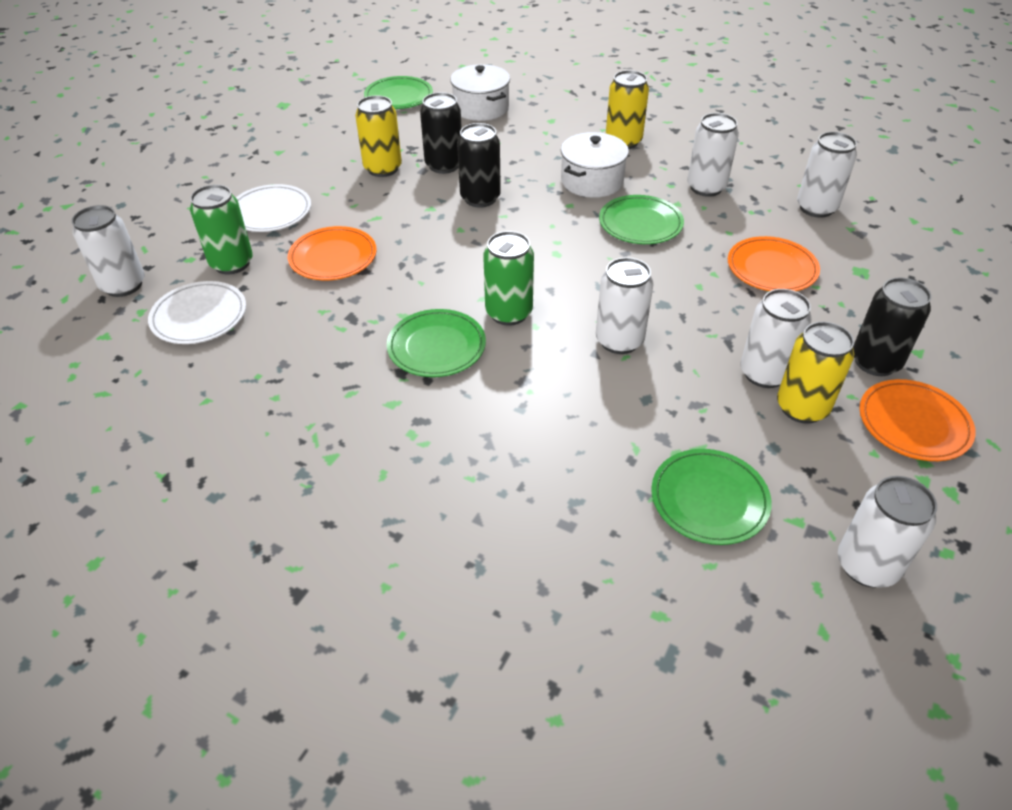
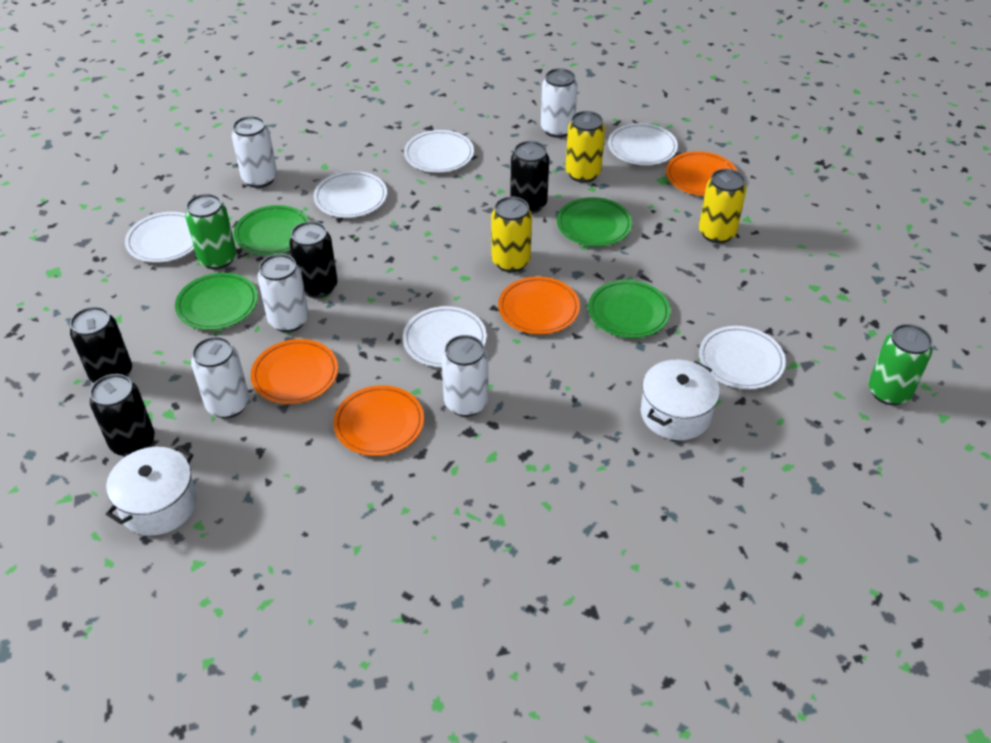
black can: 3 -> 4
orange plate: 3 -> 4
white can: 6 -> 5
white plate: 2 -> 6

